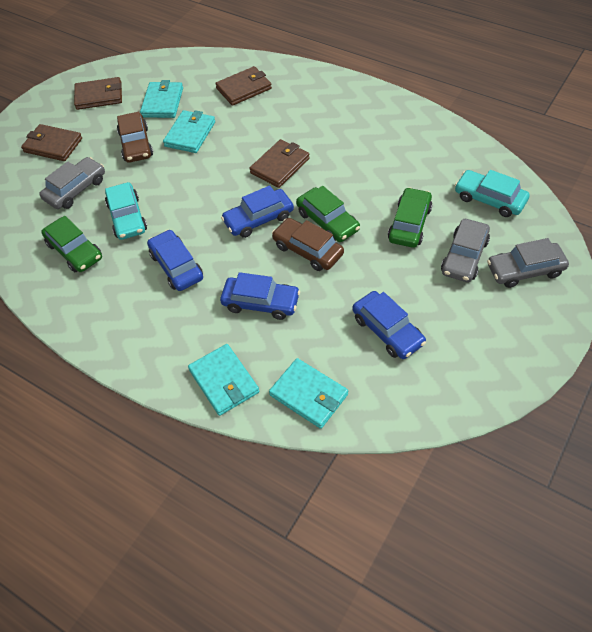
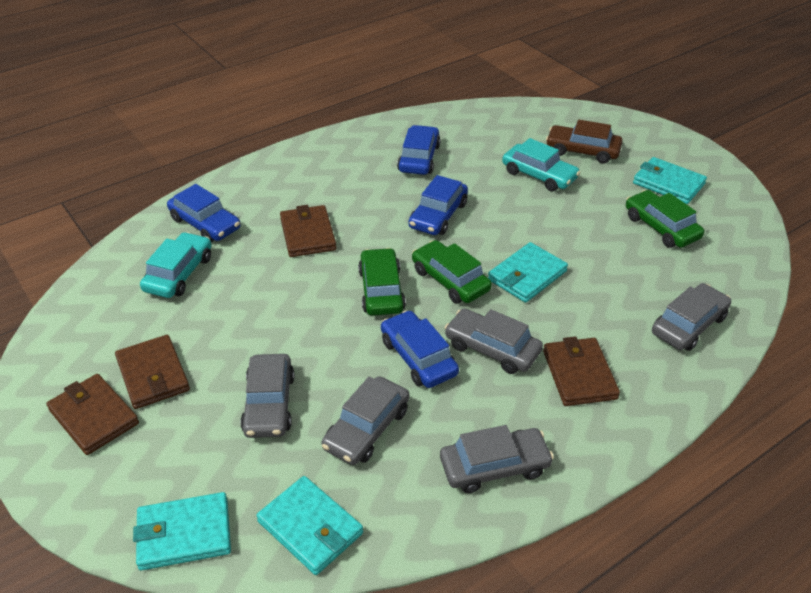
brown car: 2 -> 1
grey car: 3 -> 5

